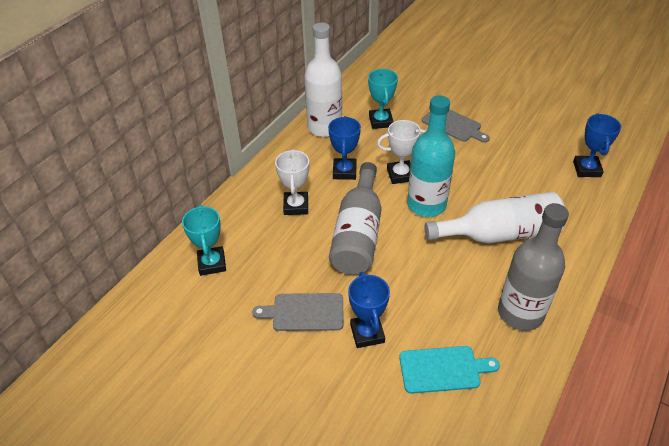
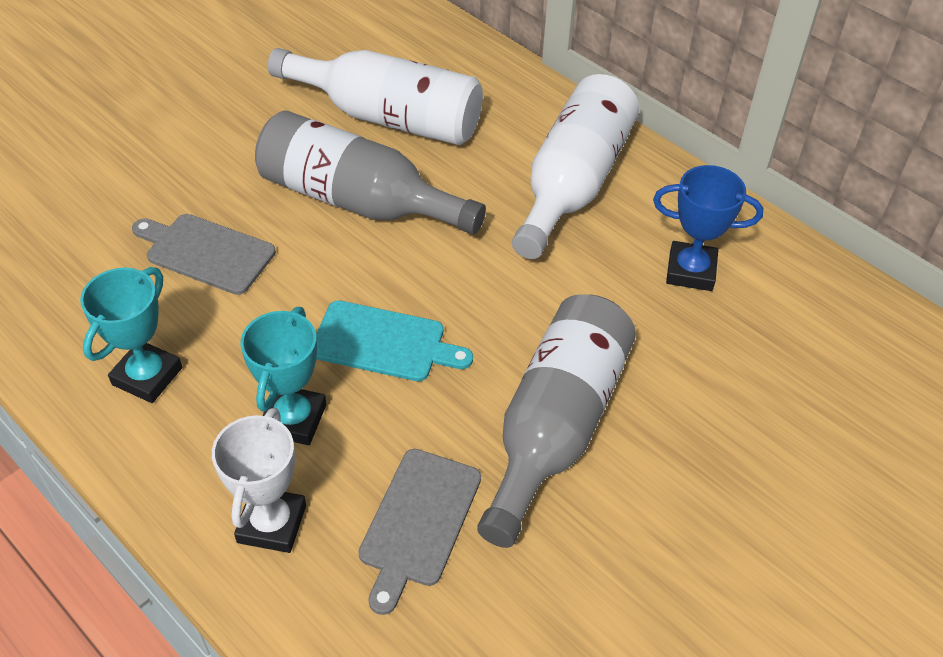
blue trophy: 3 -> 1
turquoise bottle: 1 -> 0
white trophy: 2 -> 1

